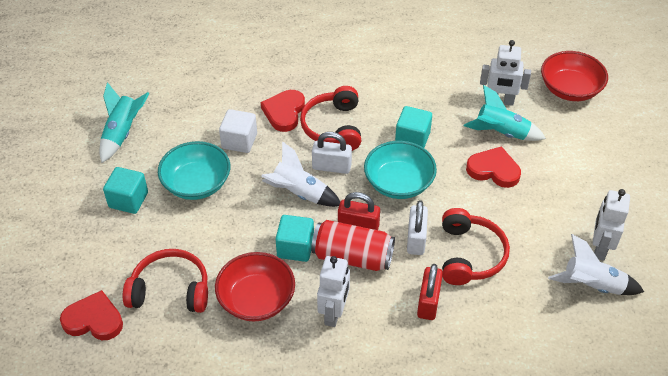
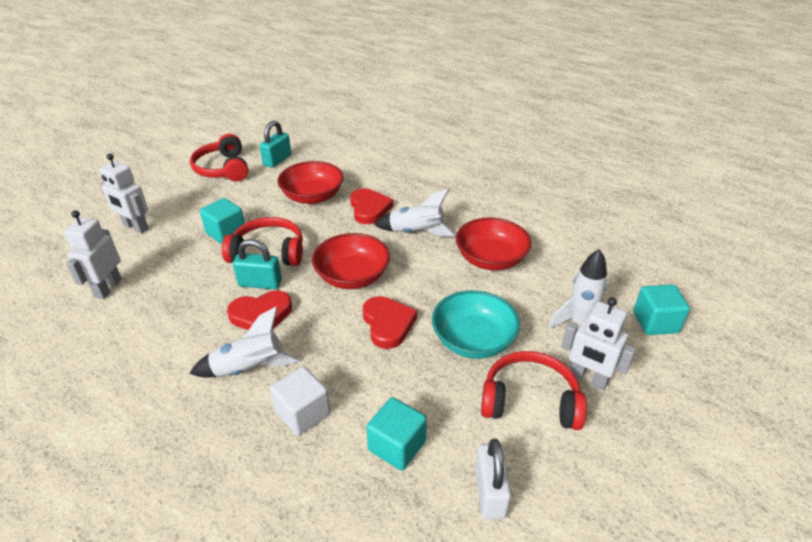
red bowl: 2 -> 3
red can: 1 -> 0
red padlock: 2 -> 0
turquoise bowl: 2 -> 1
turquoise padlock: 0 -> 2
turquoise rocket: 2 -> 0
white padlock: 2 -> 1
white rocket: 2 -> 3

